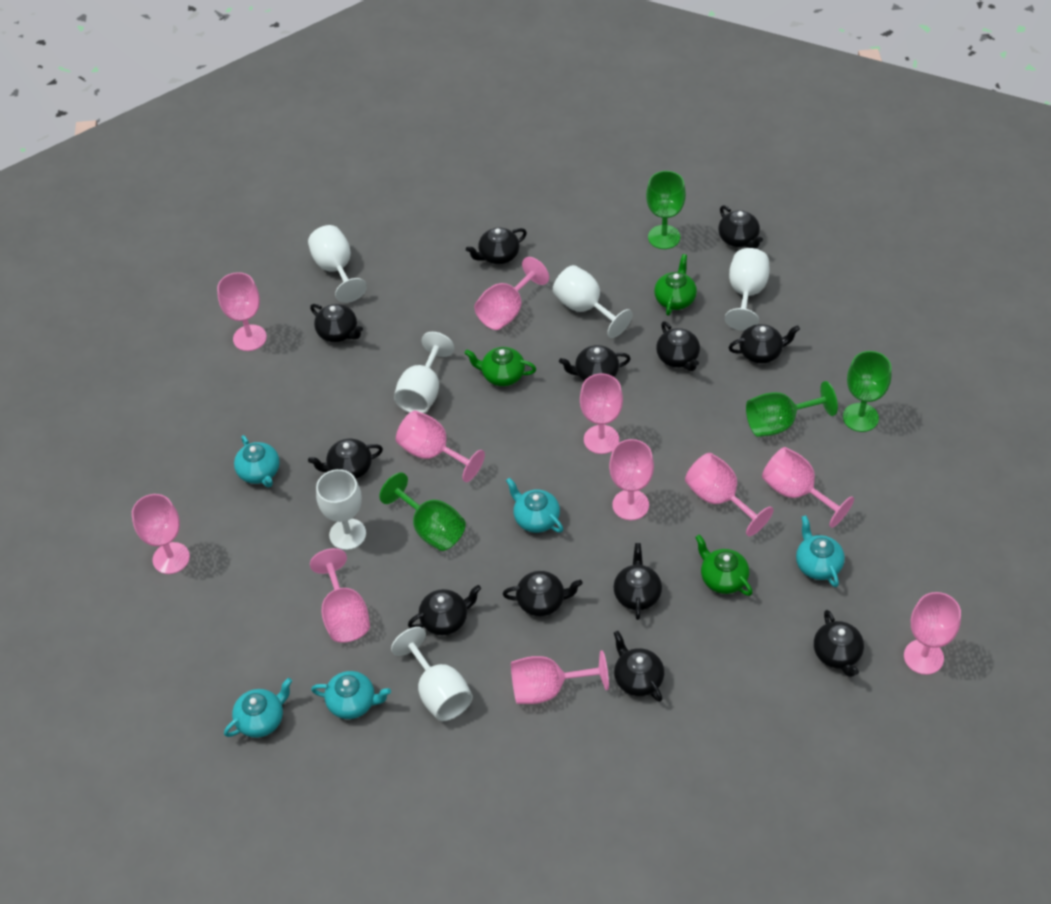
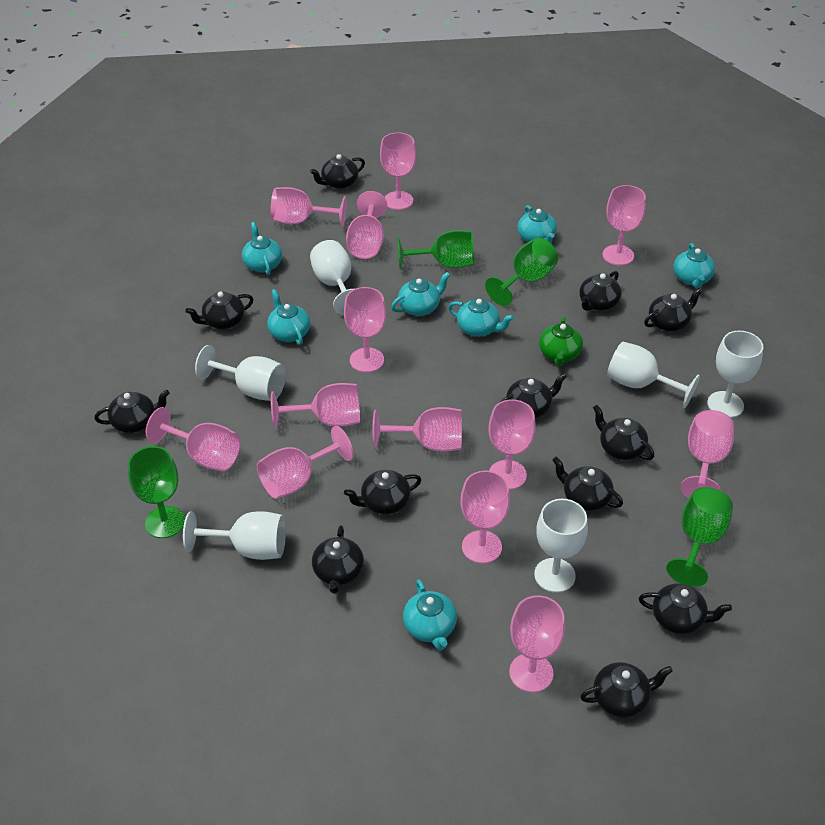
green teapot: 3 -> 1
pink goblet: 11 -> 13
turquoise teapot: 5 -> 7

